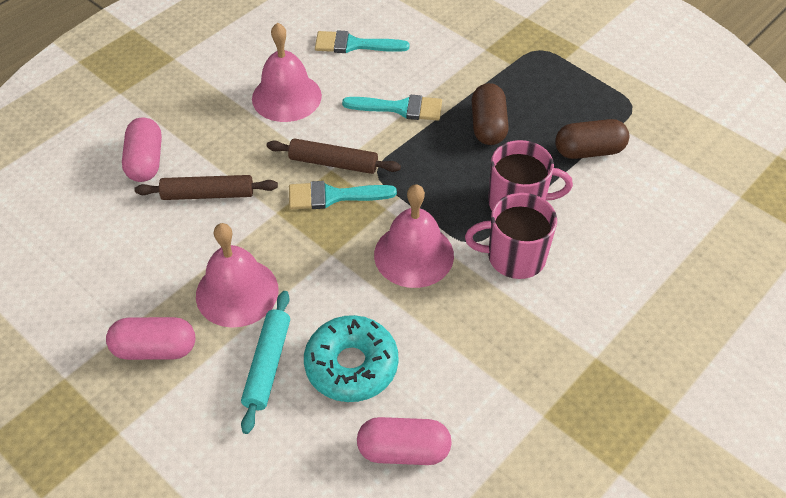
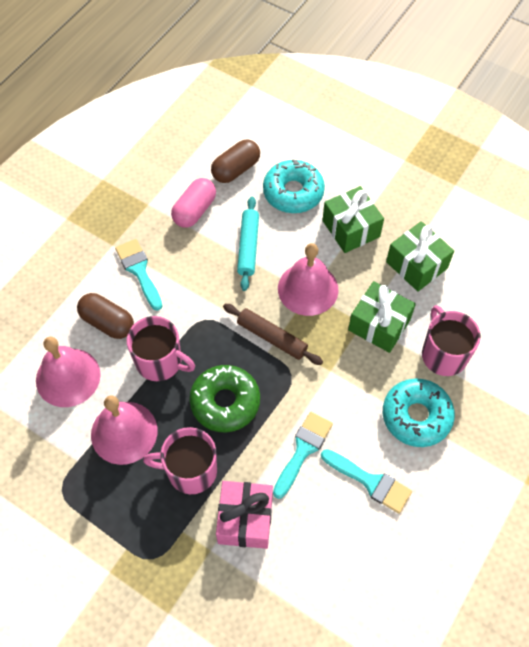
brown rolling pin: 2 -> 1
green donut: 0 -> 1
green gift: 0 -> 3
pink capsule: 3 -> 1
pink gift: 0 -> 1
pink mug: 2 -> 3
turquoise donut: 1 -> 2

